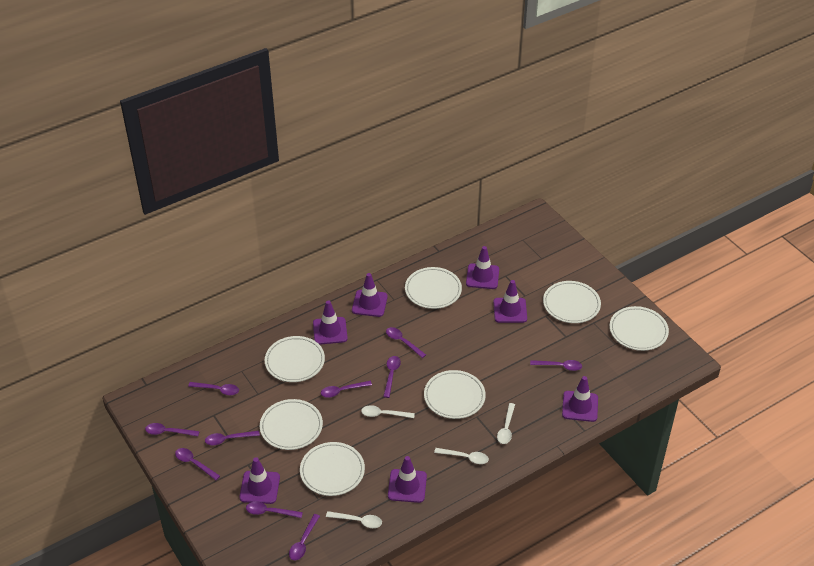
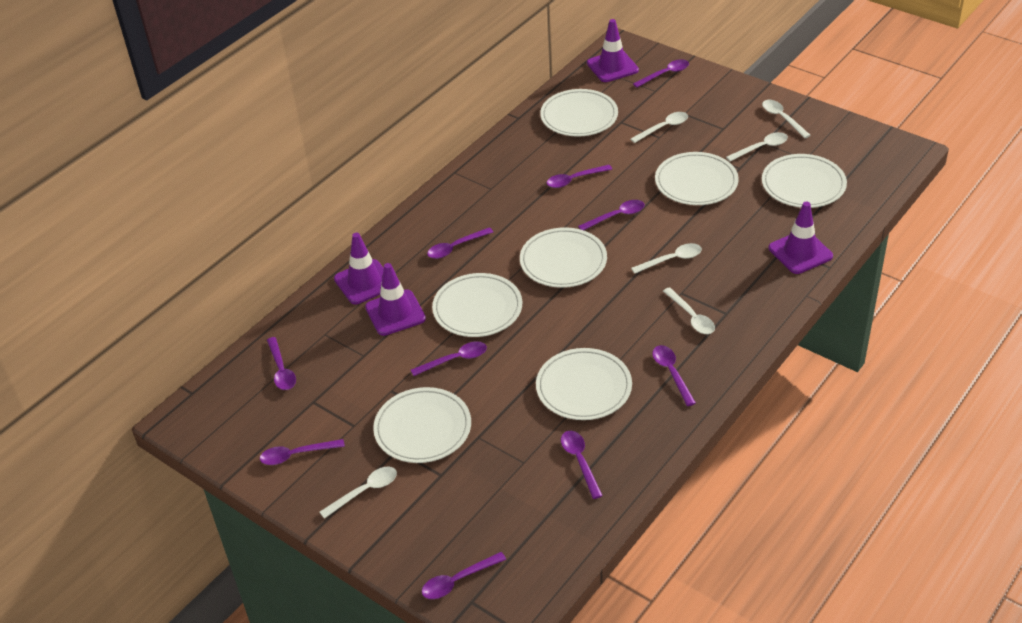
purple traffic cone: 7 -> 4
white spoon: 4 -> 6

